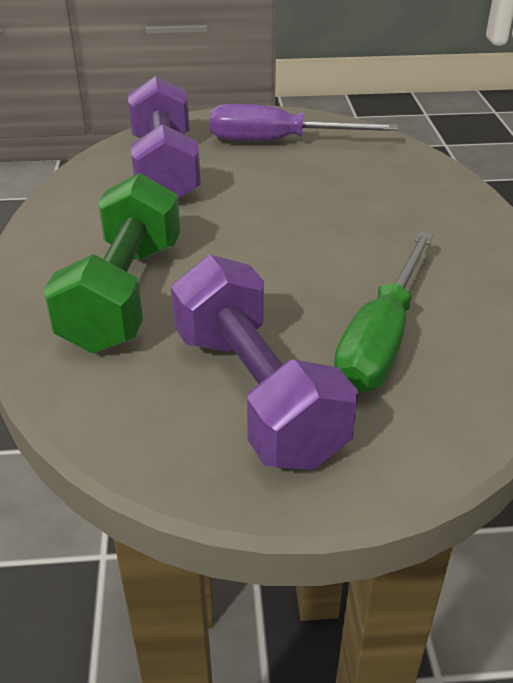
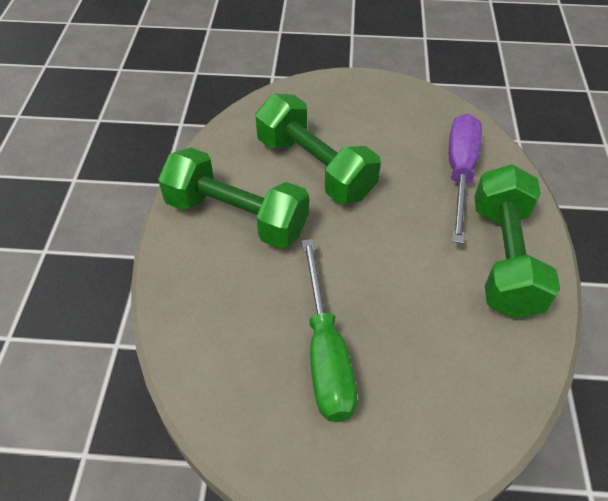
green dumbbell: 1 -> 3
purple dumbbell: 2 -> 0

